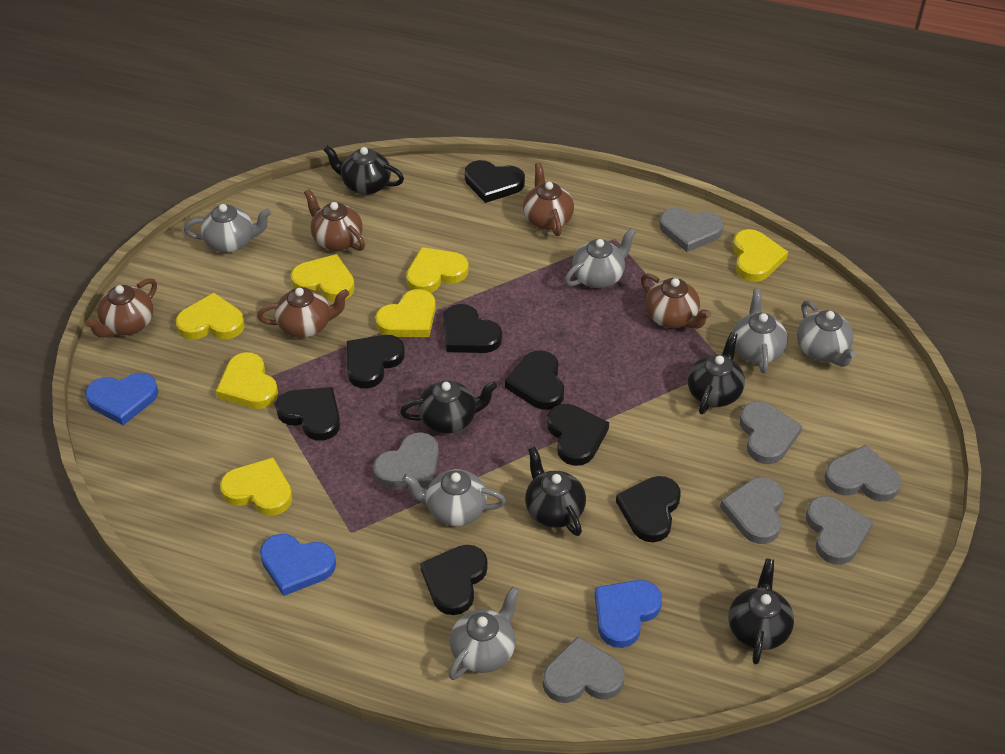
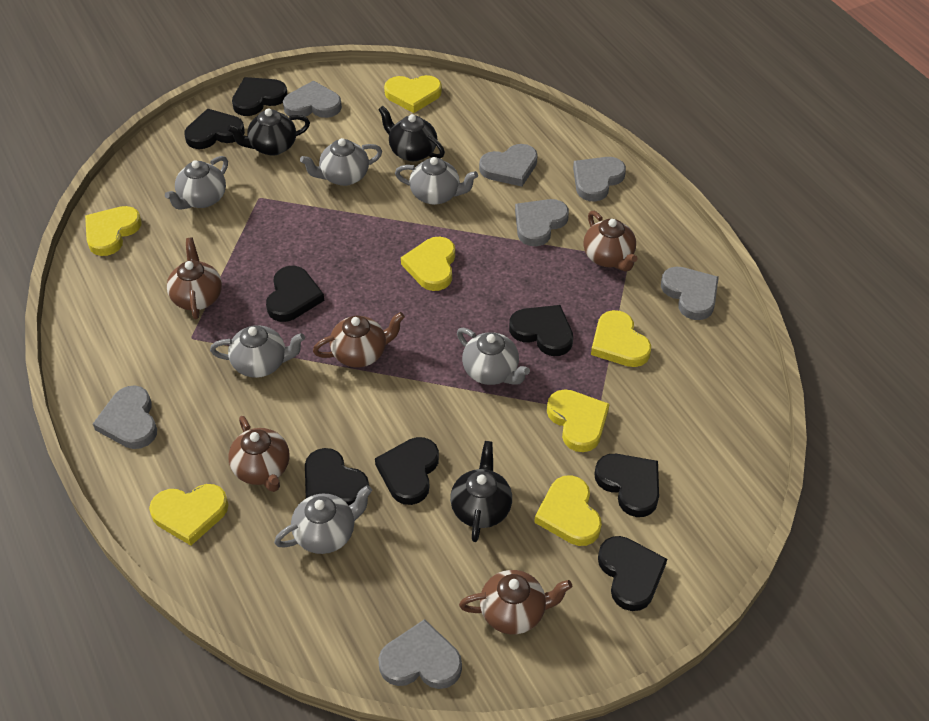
black teapot: 5 -> 3
blue heart: 3 -> 0

